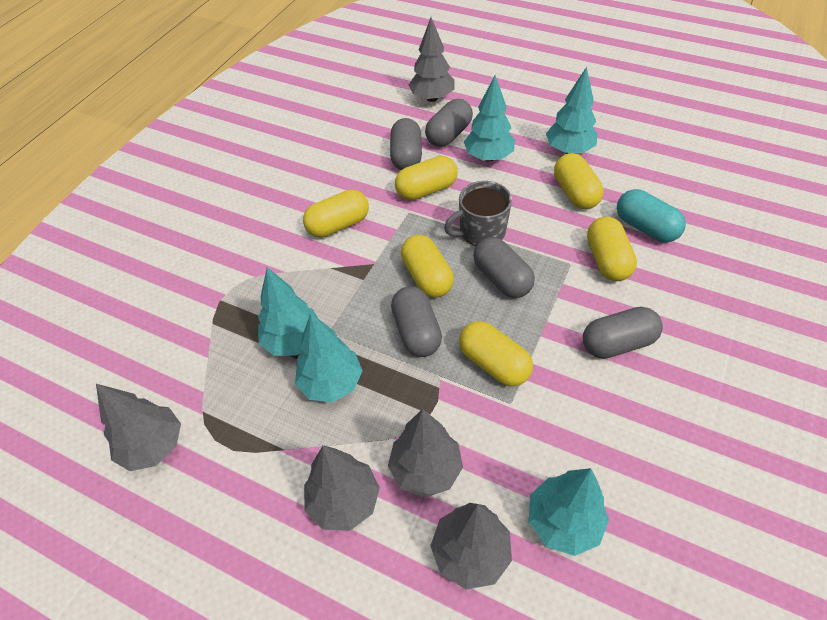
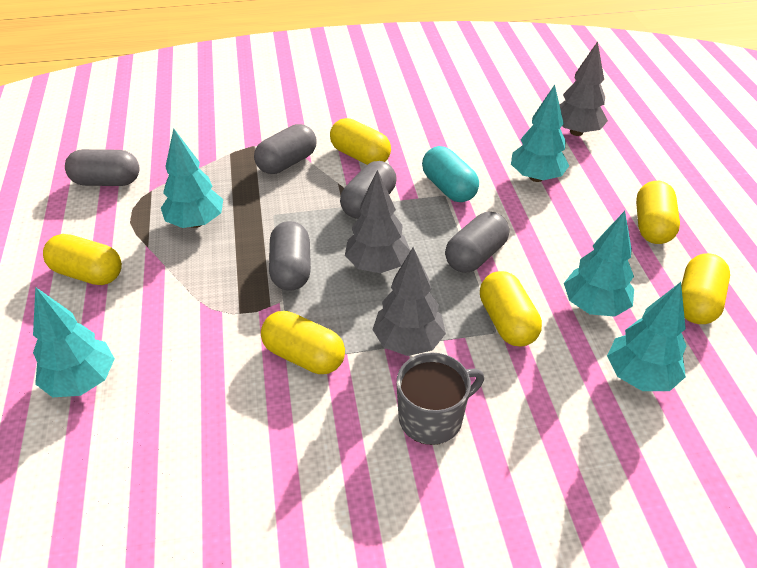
grey tree: 5 -> 3

